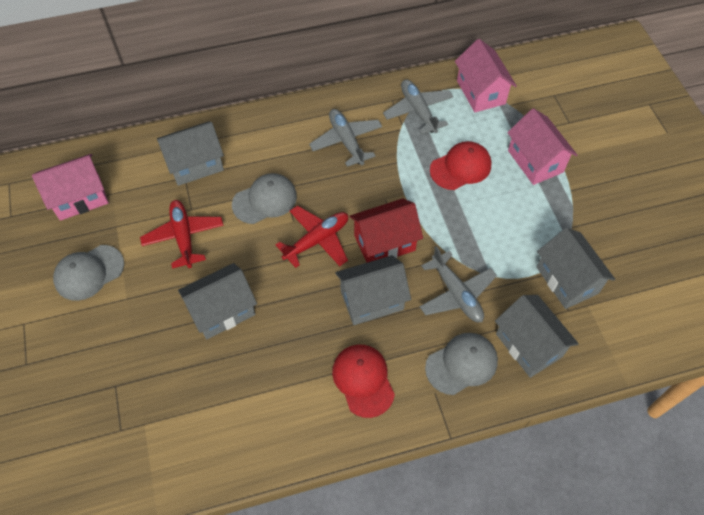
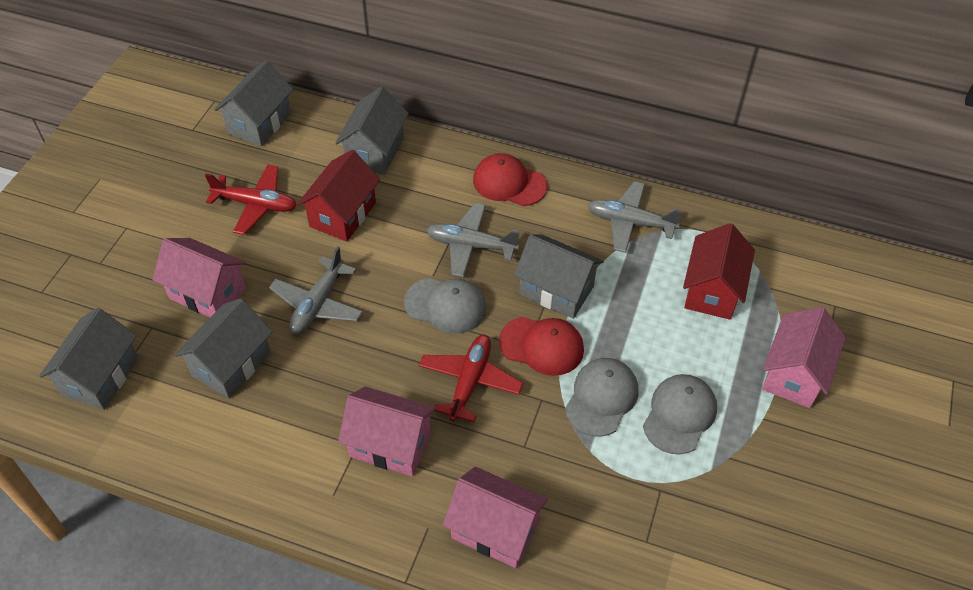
pink house: 3 -> 4
red house: 1 -> 2

